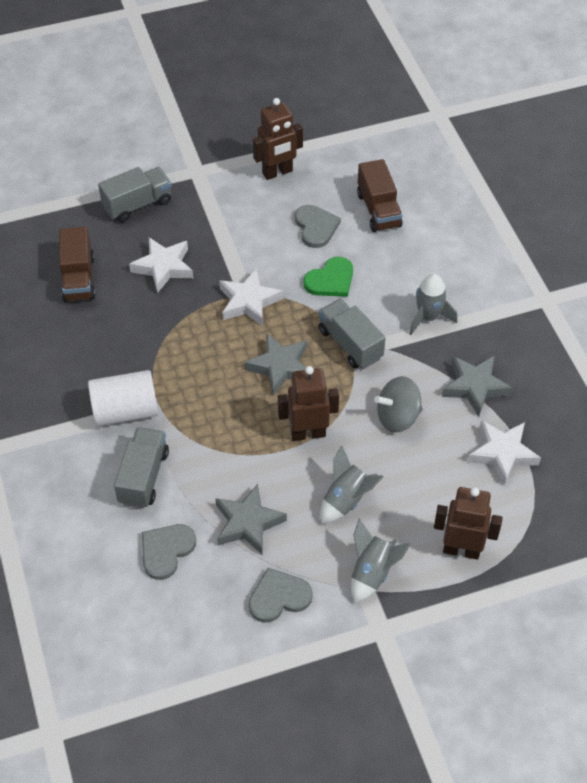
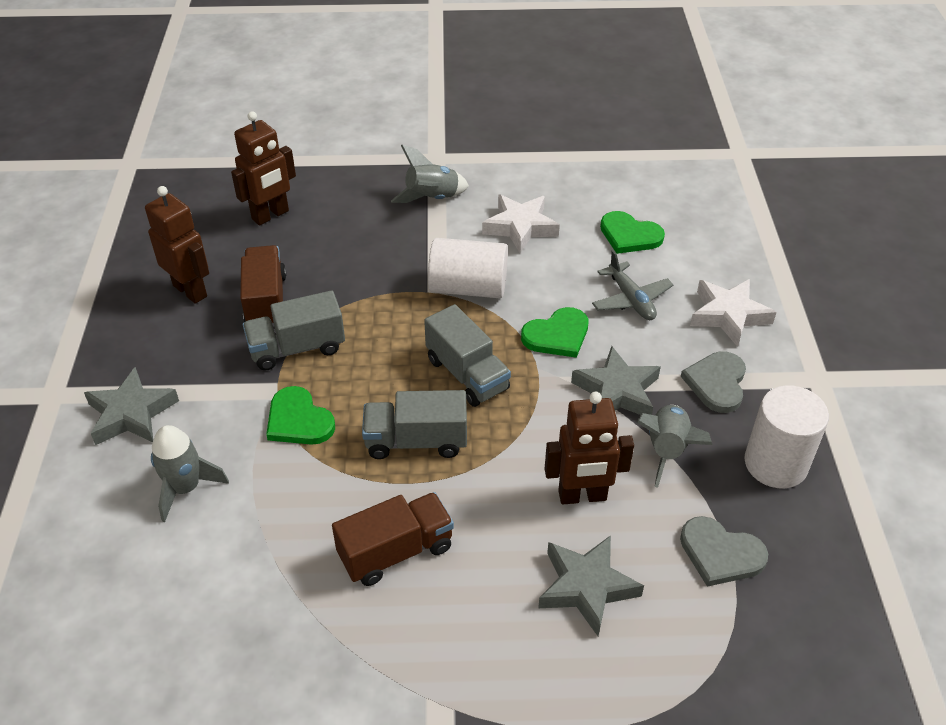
green heart: 1 -> 3
grey heart: 3 -> 2
grey plane: 0 -> 1
grey spinning top: 1 -> 0
white cylinder: 1 -> 2
white star: 3 -> 2

